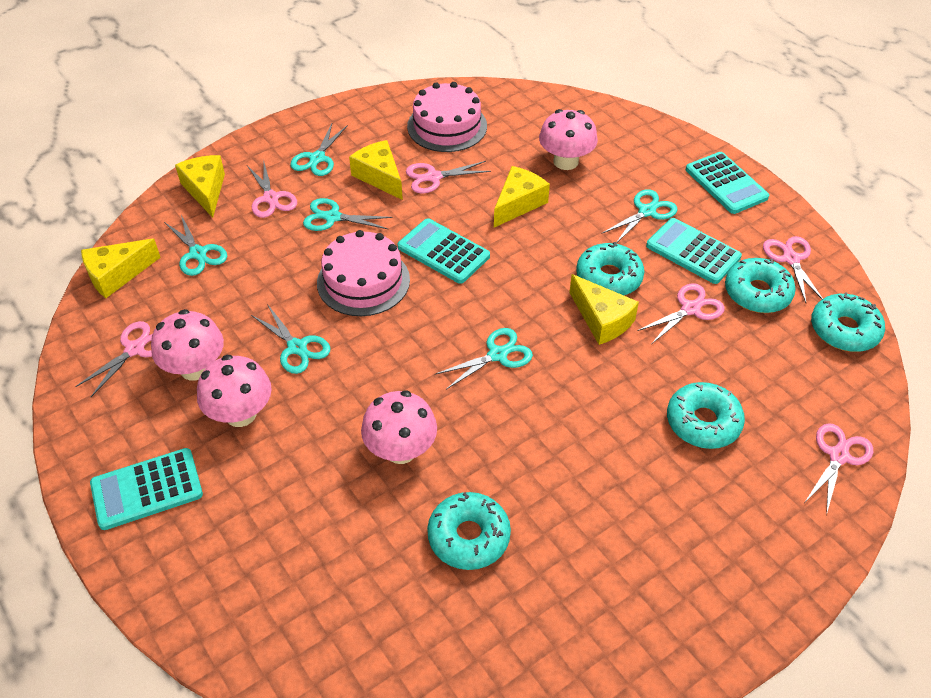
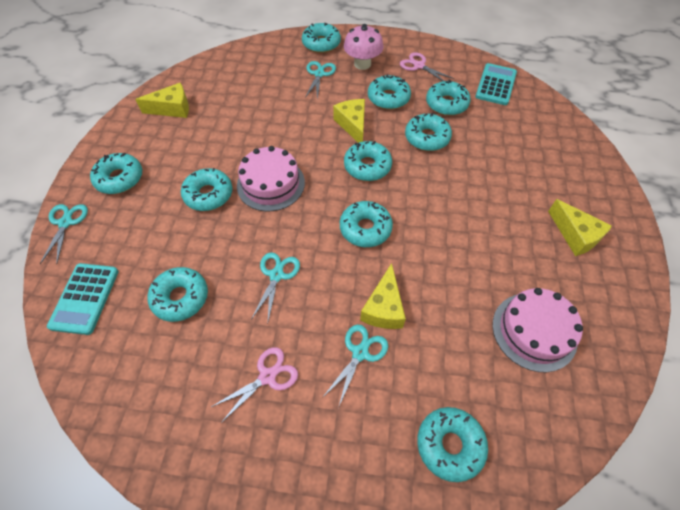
pink mushroom: 4 -> 1
pink scissors: 6 -> 2
turquoise calculator: 4 -> 2
turquoise donut: 5 -> 10
turquoise scissors: 6 -> 4
yellow cheese: 5 -> 4

